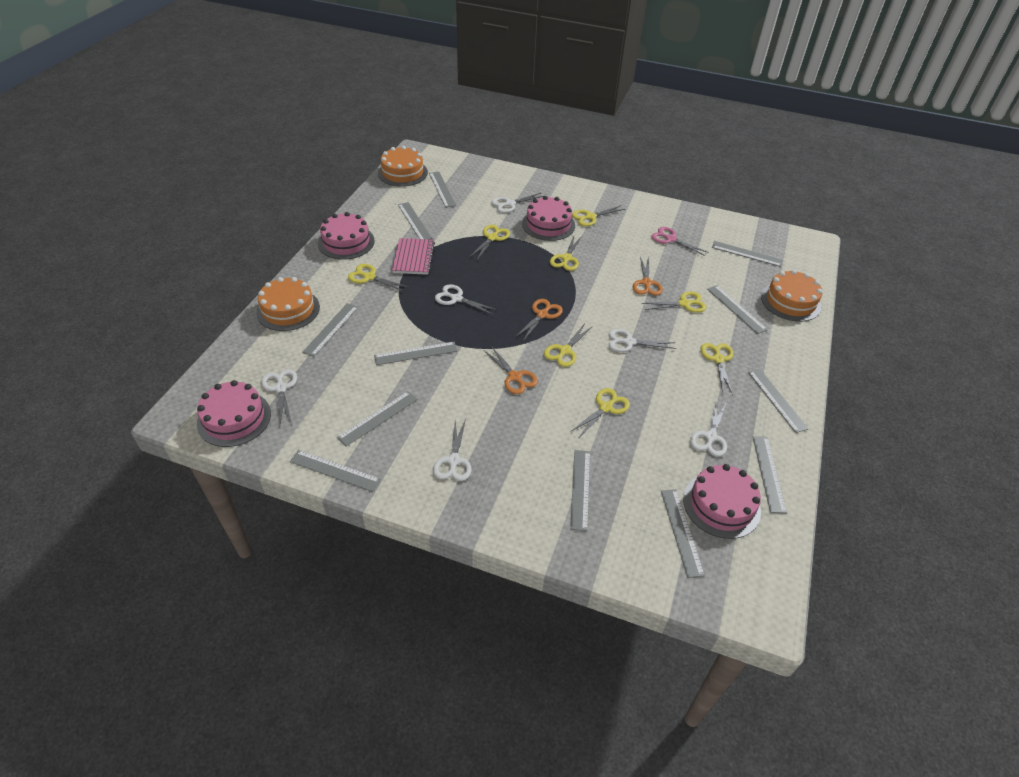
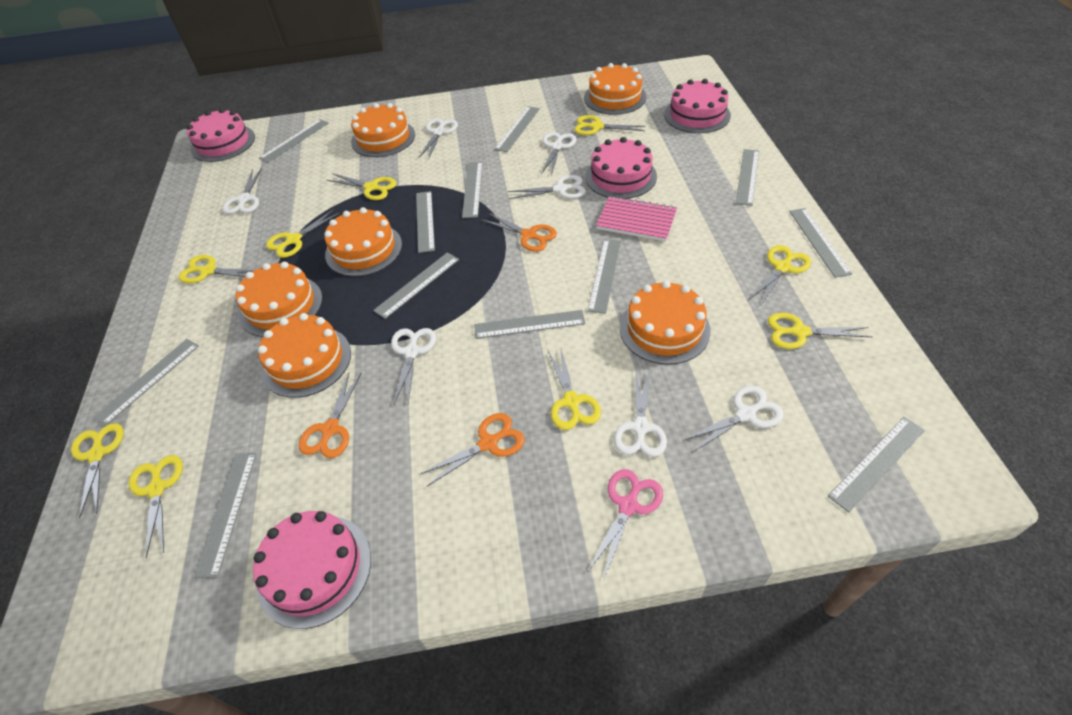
orange cake: 3 -> 6
white scissors: 6 -> 7
yellow scissors: 8 -> 9

